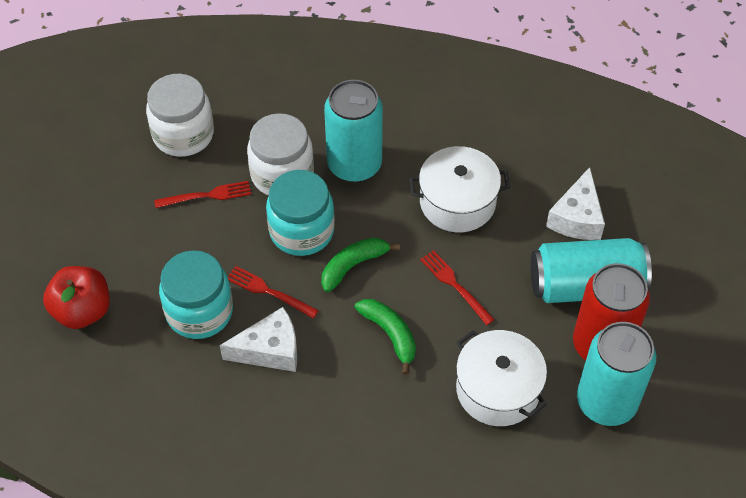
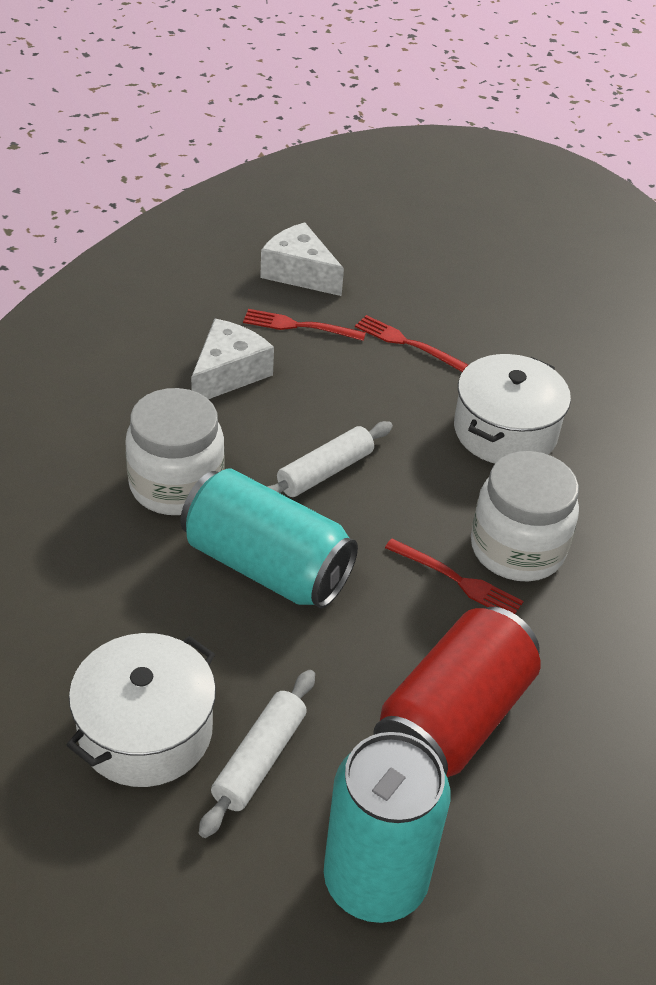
green banana: 2 -> 0
red apple: 1 -> 0
turquoise can: 3 -> 2
turquoise jar: 2 -> 0
white rolling pin: 0 -> 2

